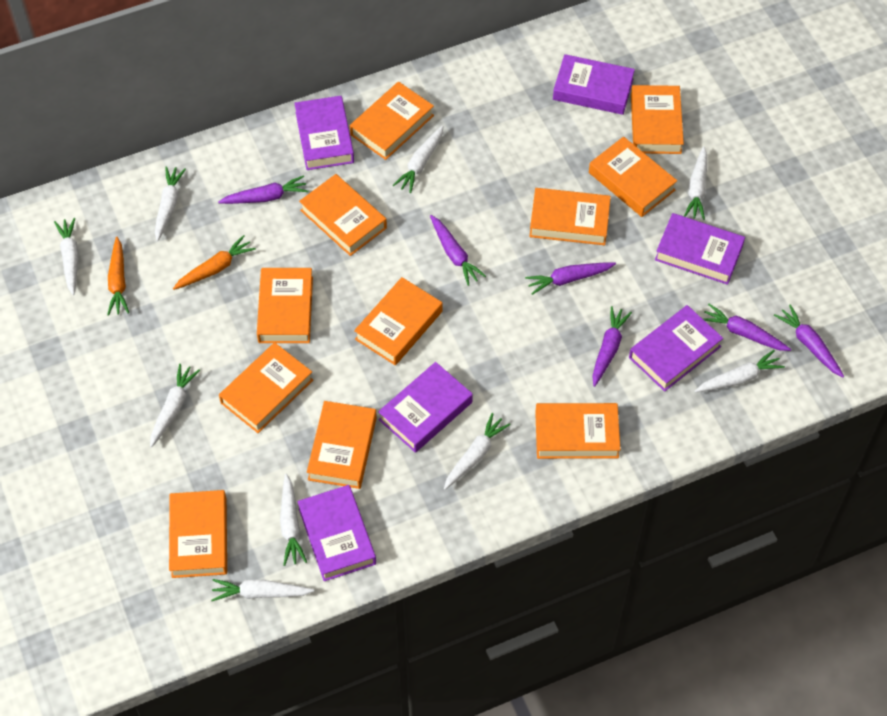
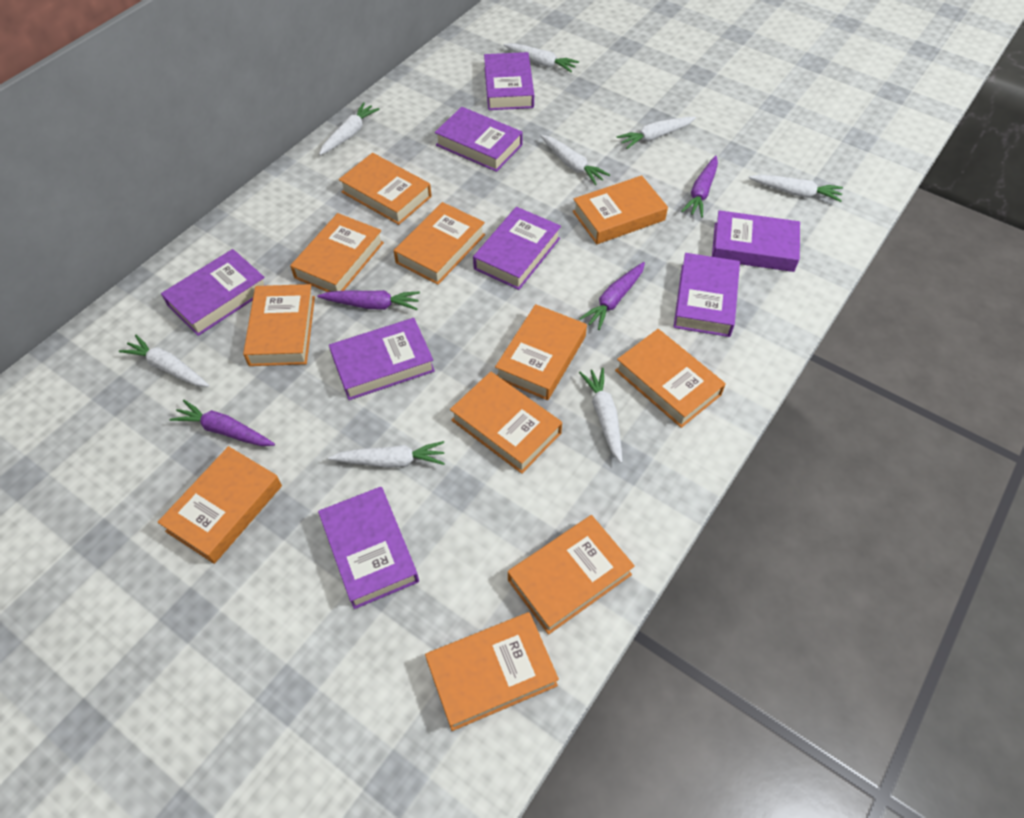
orange carrot: 2 -> 0
purple book: 6 -> 8
purple carrot: 6 -> 4
white carrot: 9 -> 8

